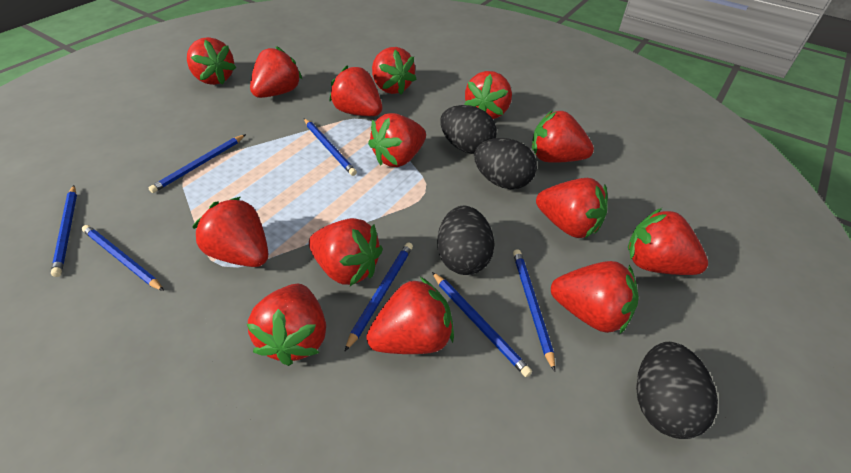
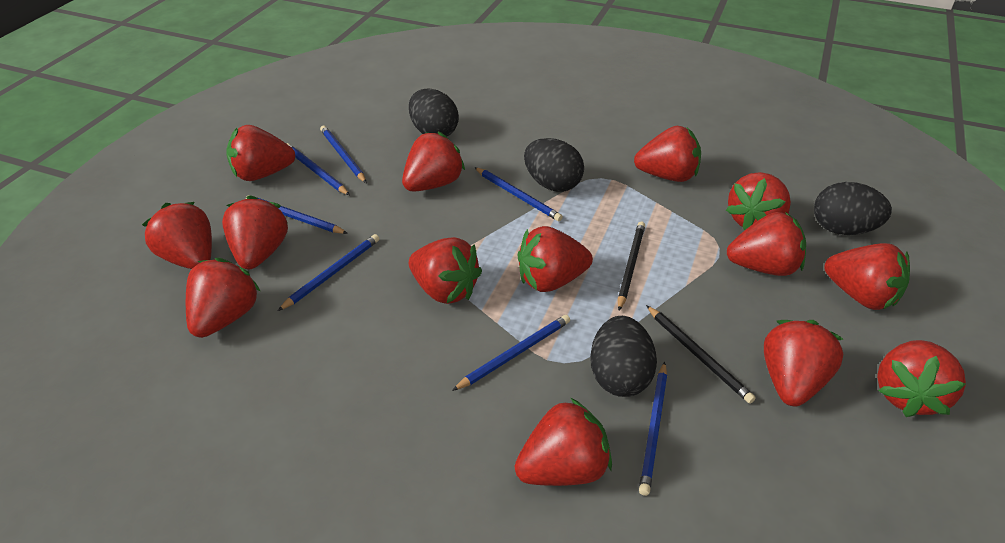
black pencil: 0 -> 2

